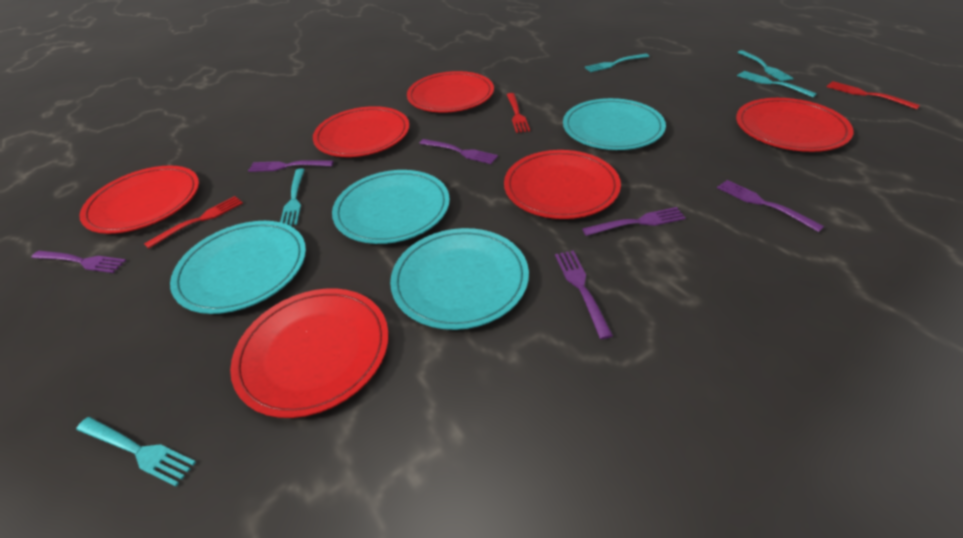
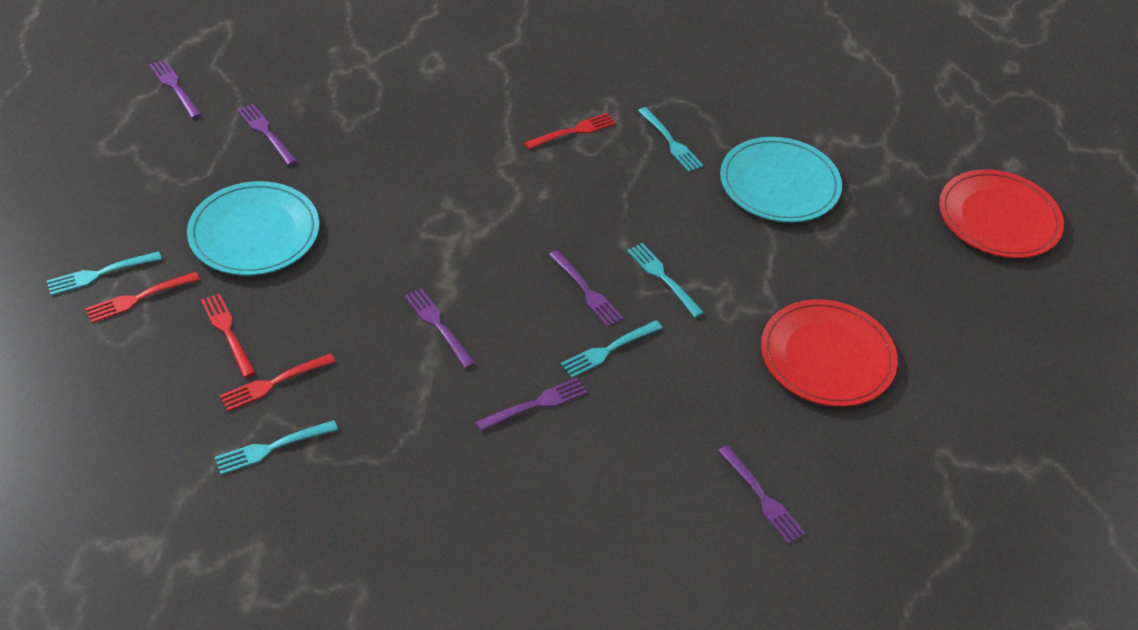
red fork: 3 -> 4
red plate: 6 -> 2
turquoise plate: 4 -> 2

